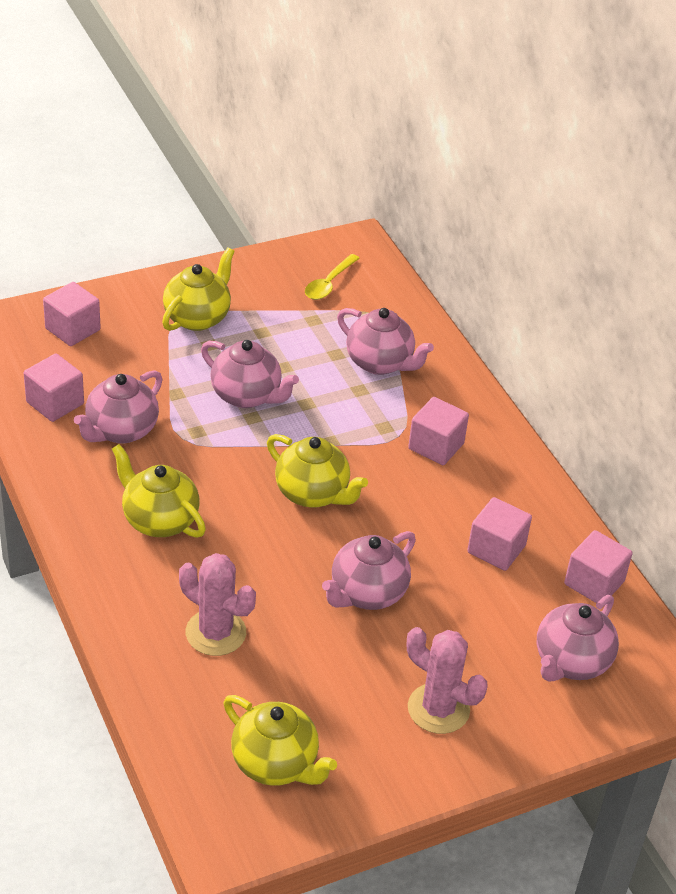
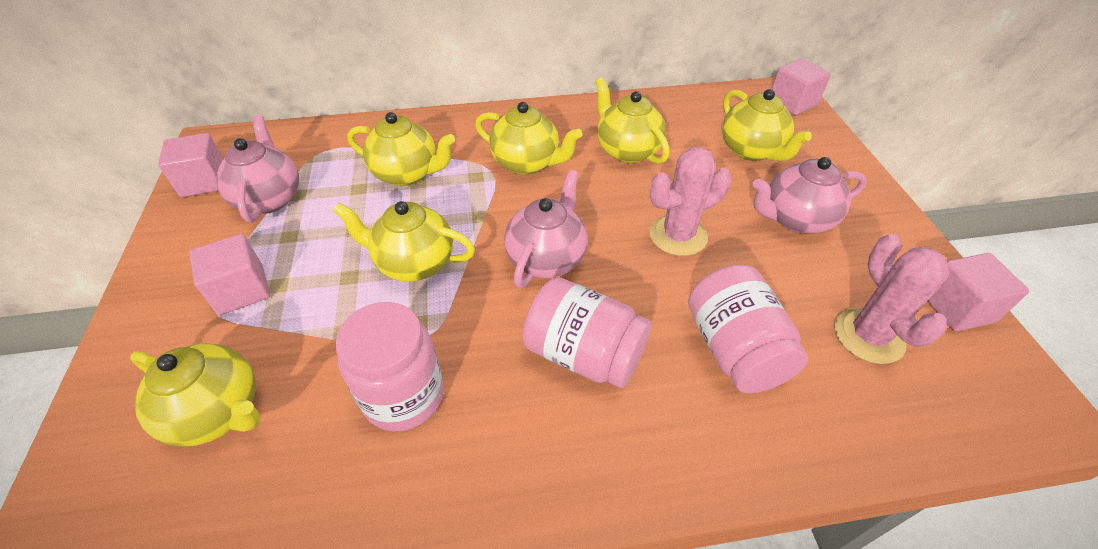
pink cube: 5 -> 4
pink jar: 0 -> 3
pink teapot: 5 -> 3
yellow spoon: 1 -> 0
yellow teapot: 4 -> 6

